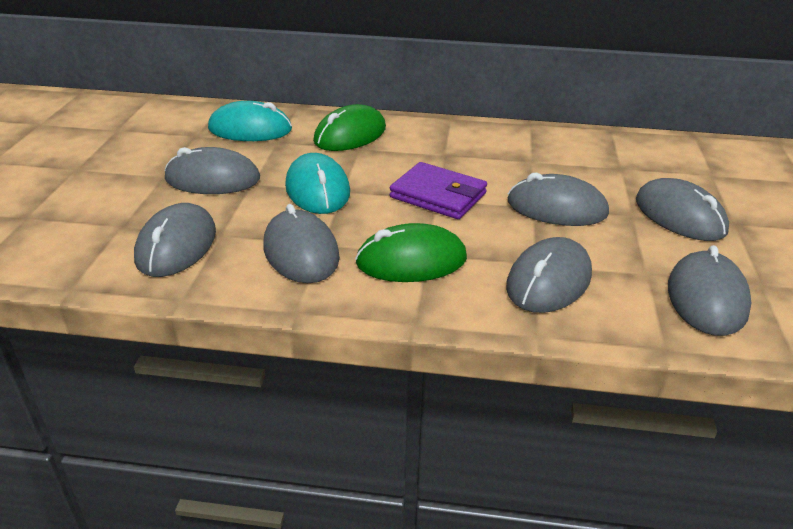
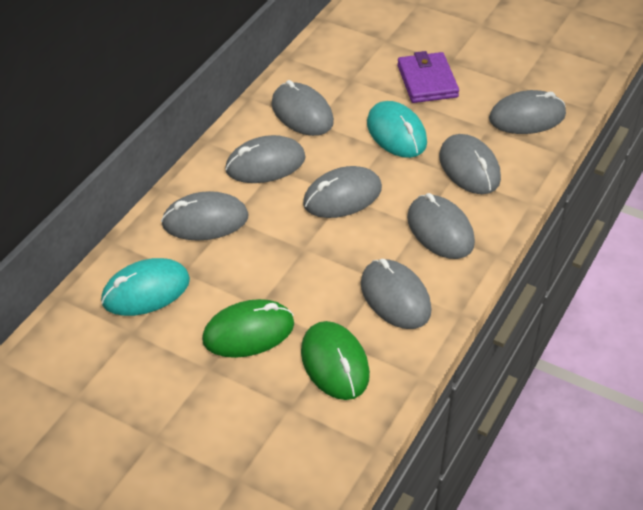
grey mouse: 7 -> 8

